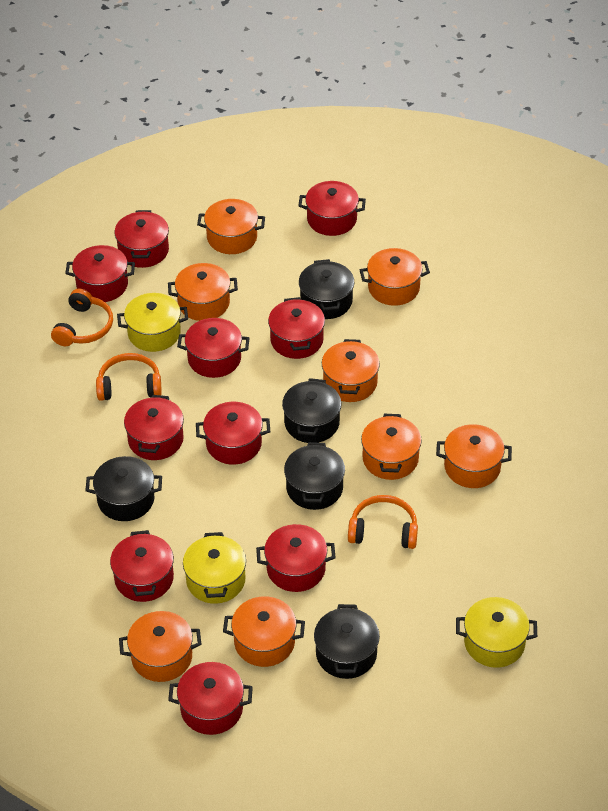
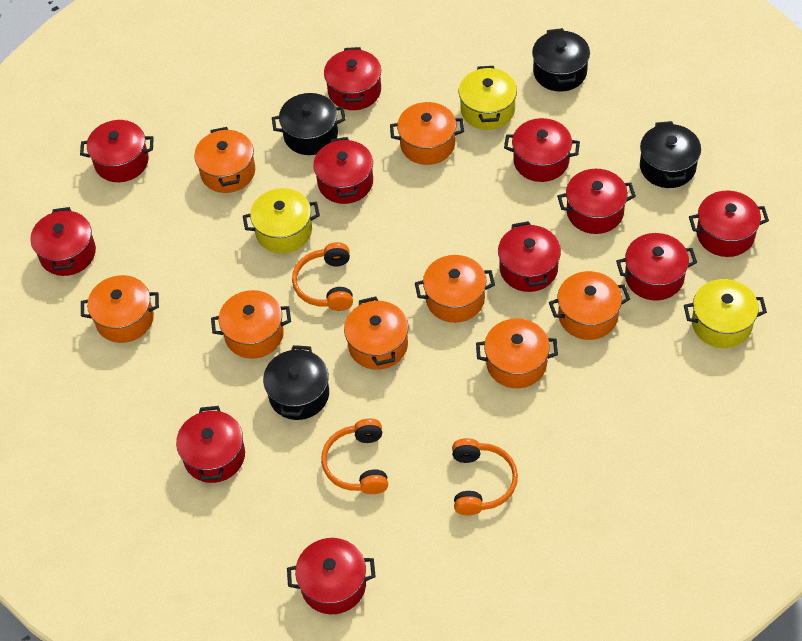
black pot: 5 -> 4
red pot: 10 -> 11

